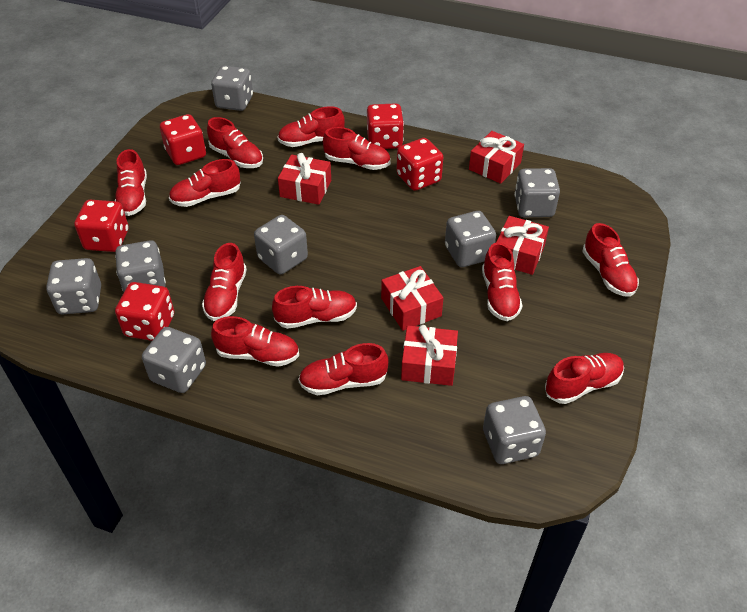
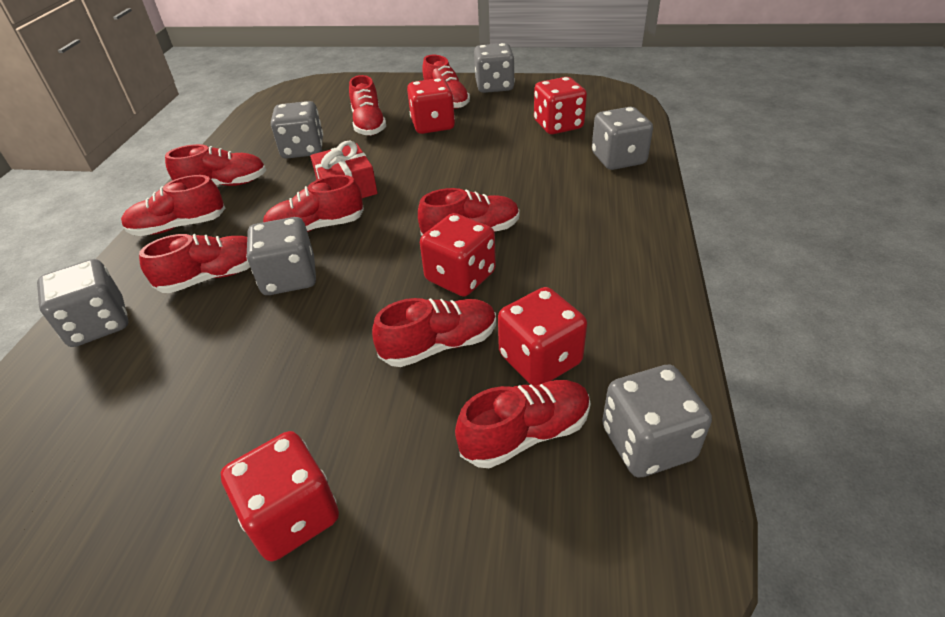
grey dice: 8 -> 6
red gift: 5 -> 1
red shoe: 12 -> 9

